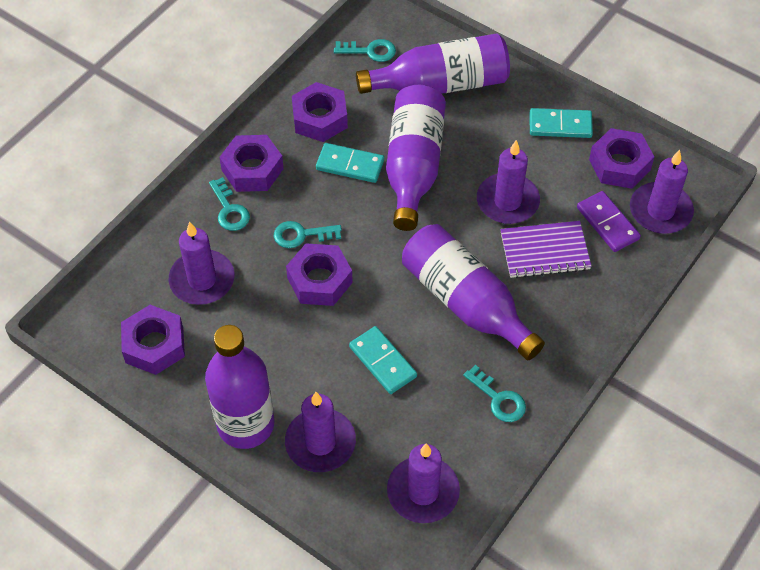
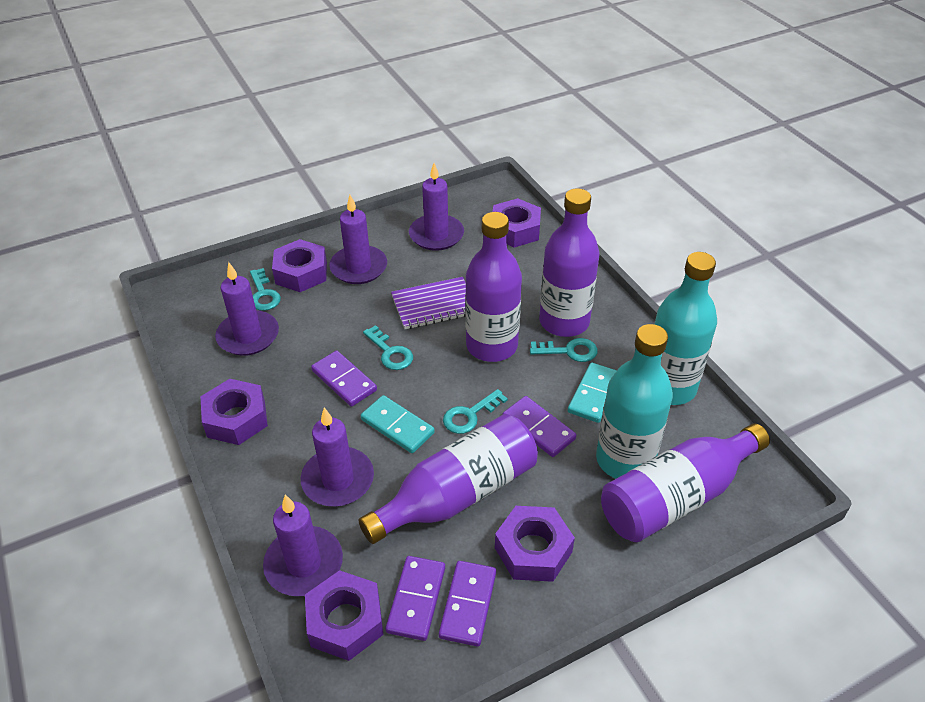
purple domino: 1 -> 4
turquoise bottle: 0 -> 2
turquoise domino: 3 -> 2

